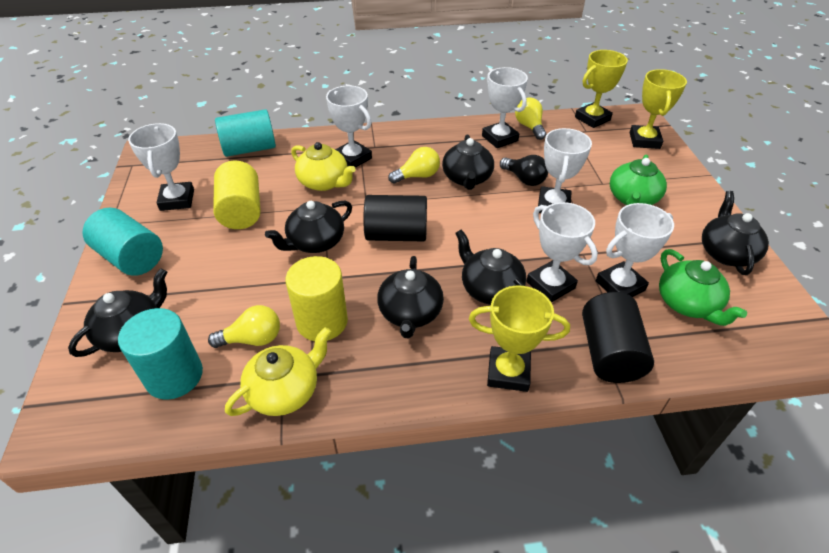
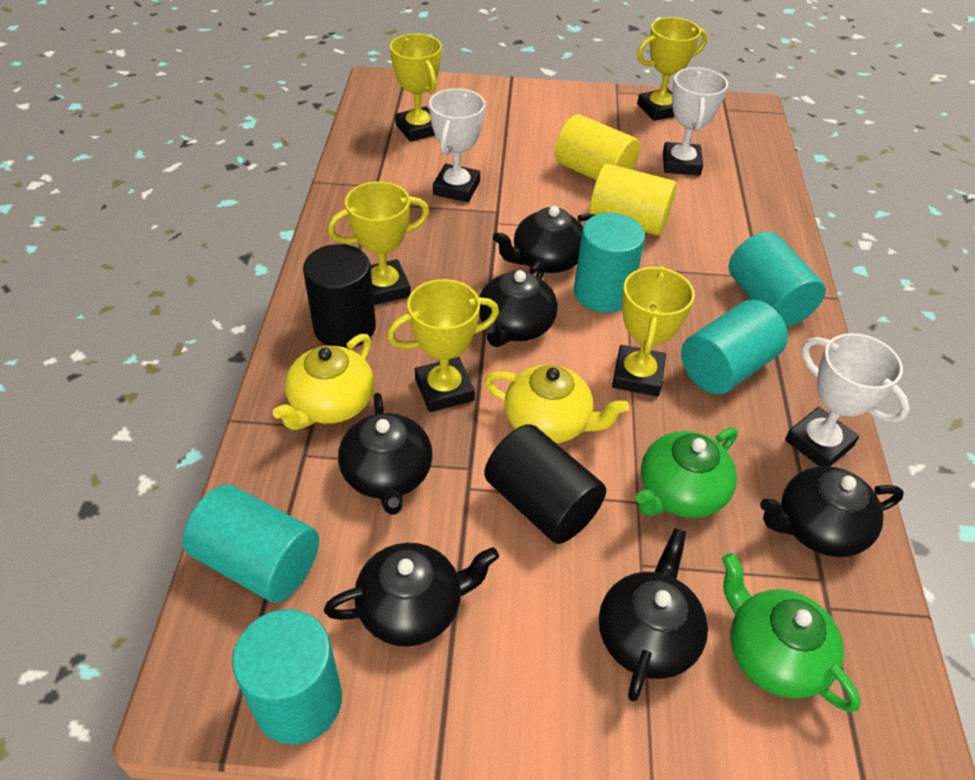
black light bulb: 1 -> 0
turquoise cylinder: 3 -> 5
white trophy: 6 -> 3
yellow light bulb: 3 -> 0
yellow trophy: 3 -> 5

